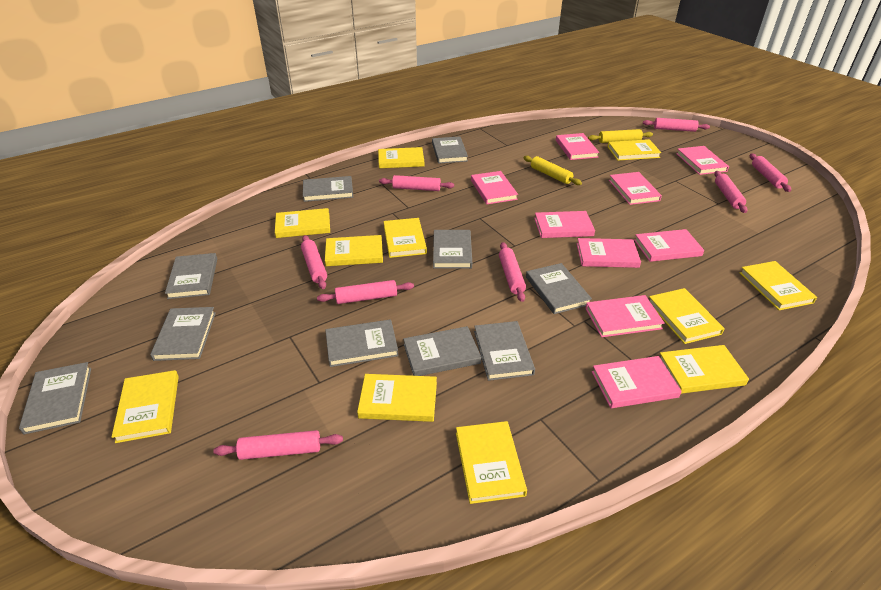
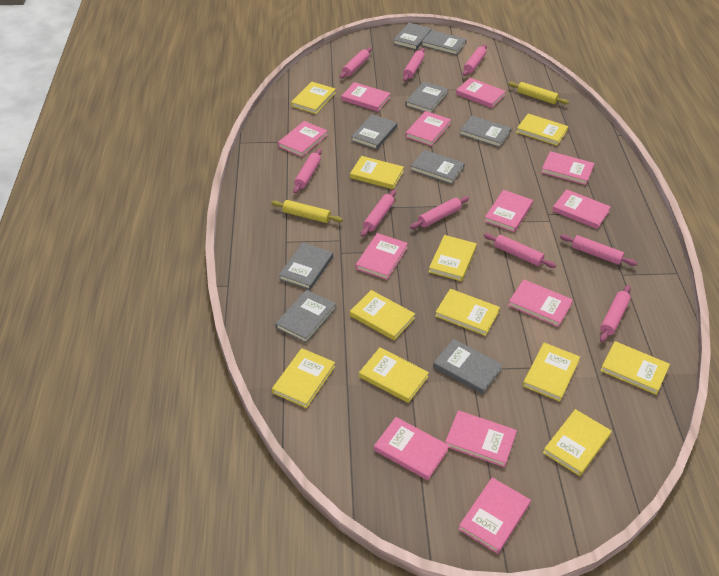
grey book: 10 -> 9
pink book: 9 -> 12
pink rolling pin: 8 -> 9

